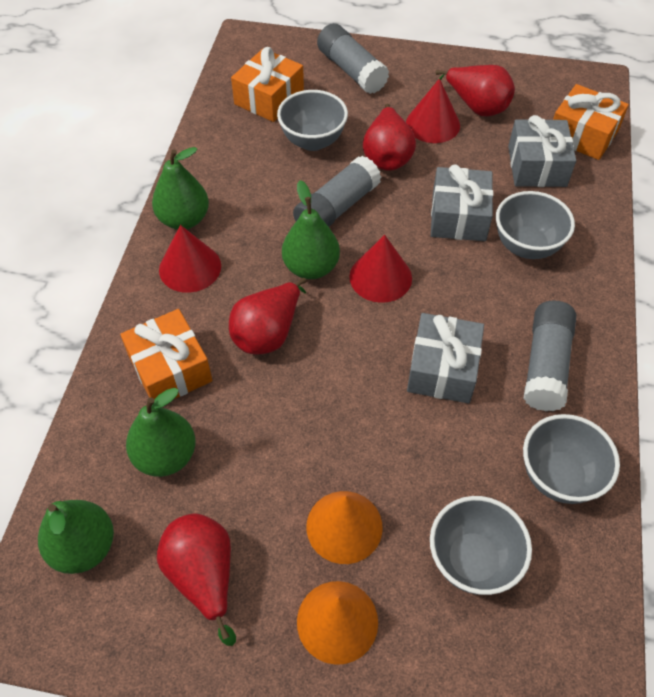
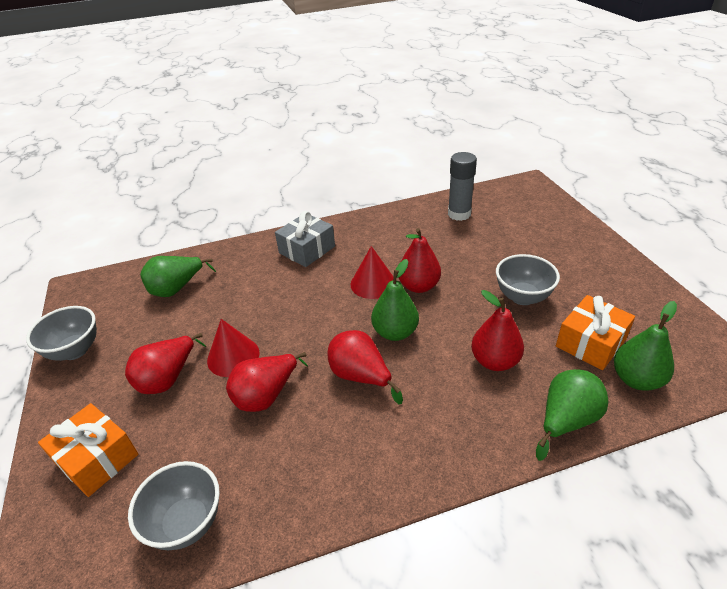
grey bowl: 4 -> 3
grey gift: 3 -> 1
grey glue stick: 3 -> 1
orange cone: 2 -> 0
orange gift: 3 -> 2
red cone: 3 -> 2
red pear: 4 -> 5

